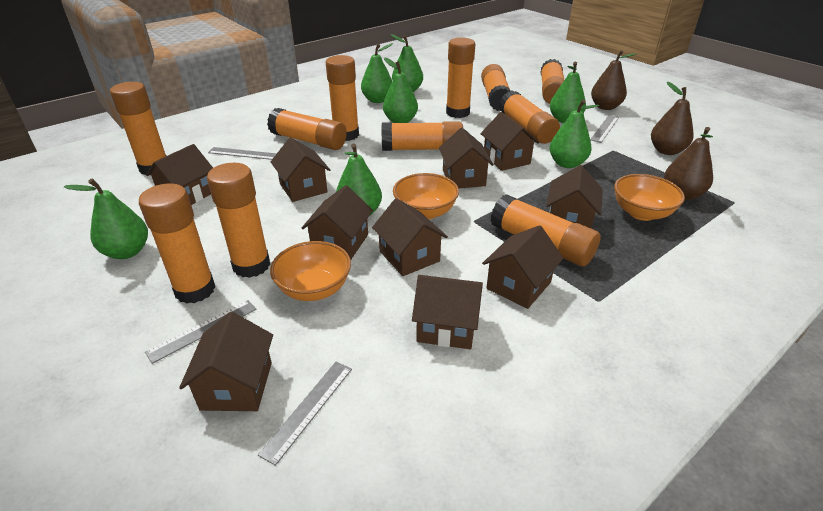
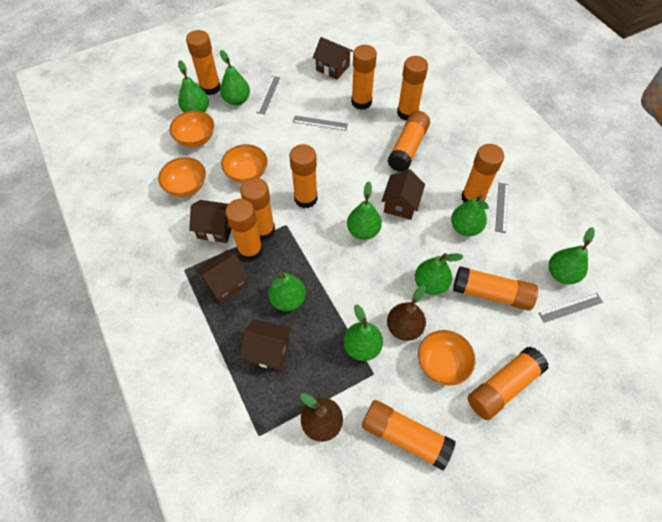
brown house: 10 -> 5
brown pear: 3 -> 2
green pear: 7 -> 8
orange bowl: 3 -> 4

